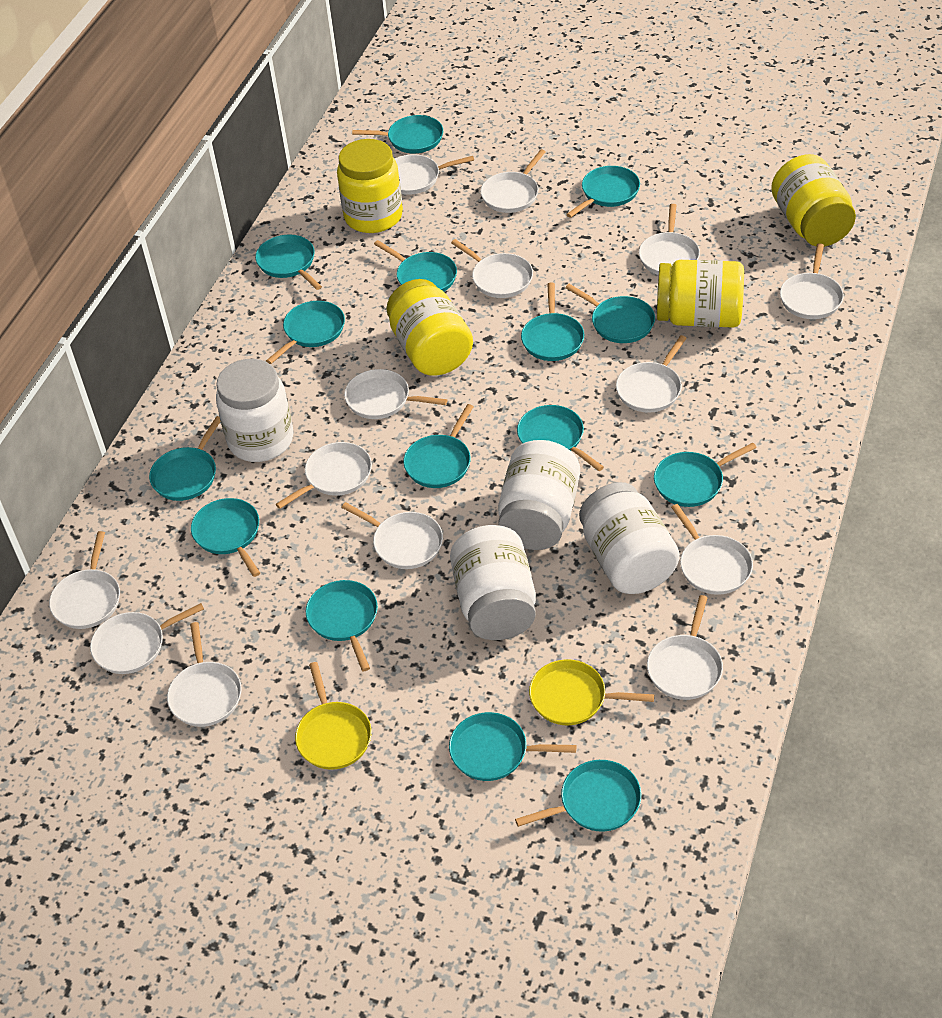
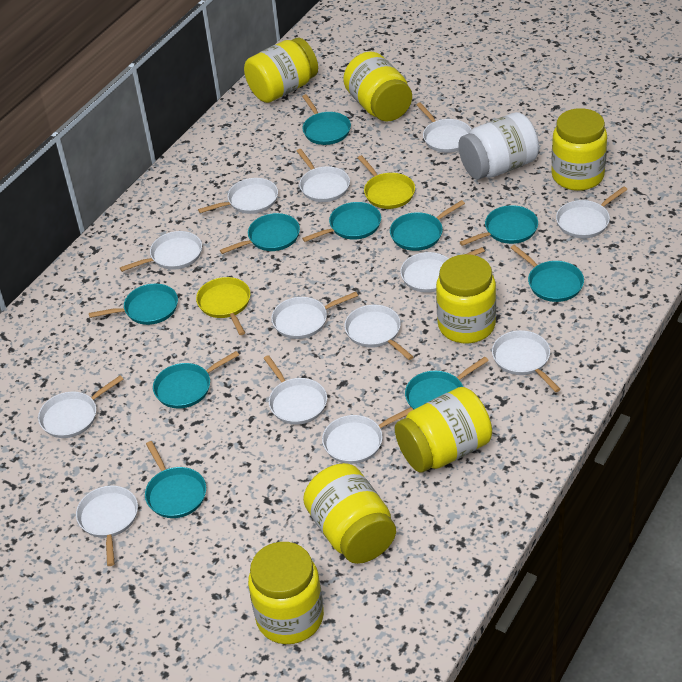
turquoise pan: 15 -> 10
white jar: 4 -> 1
white pan: 14 -> 13
yellow jar: 4 -> 7

